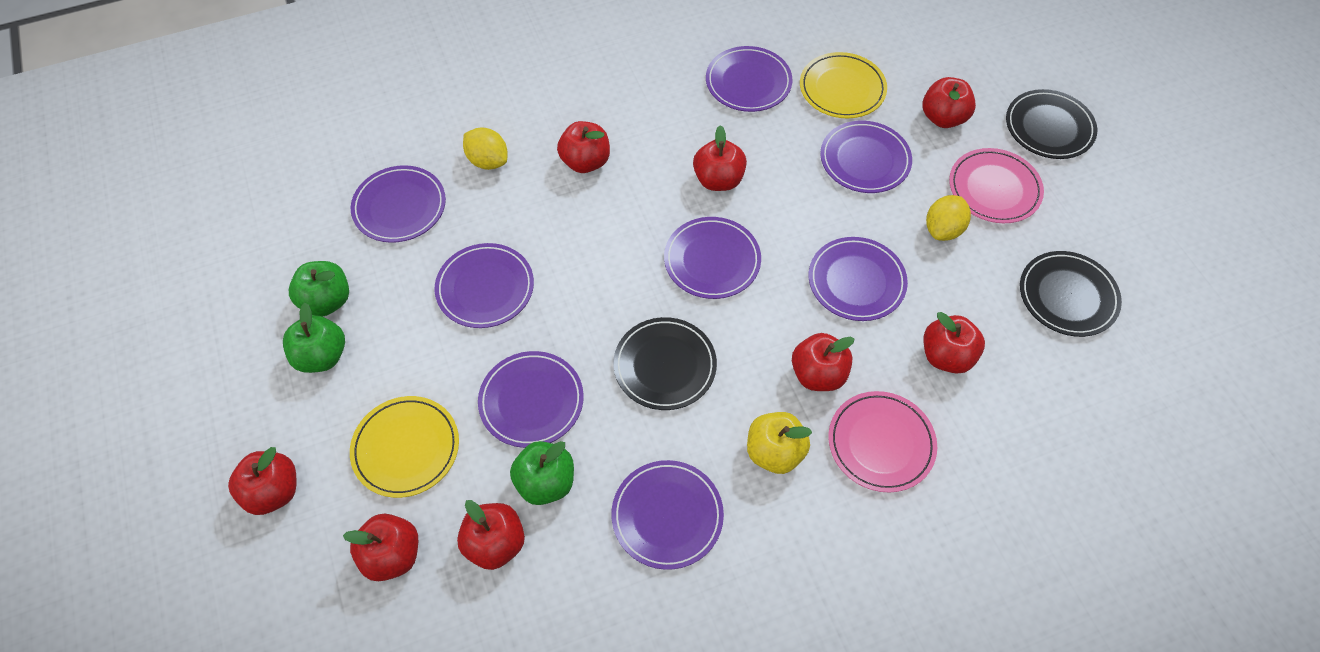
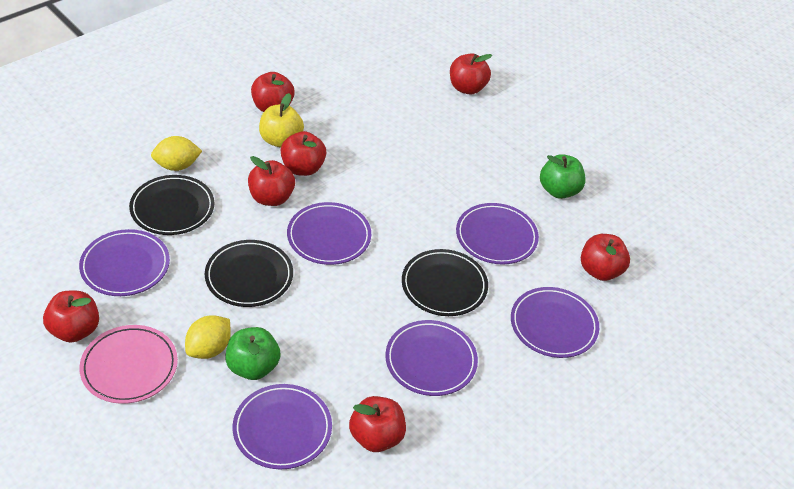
green apple: 3 -> 2
pink plate: 2 -> 1
purple plate: 8 -> 6
red apple: 8 -> 7
yellow plate: 2 -> 0

